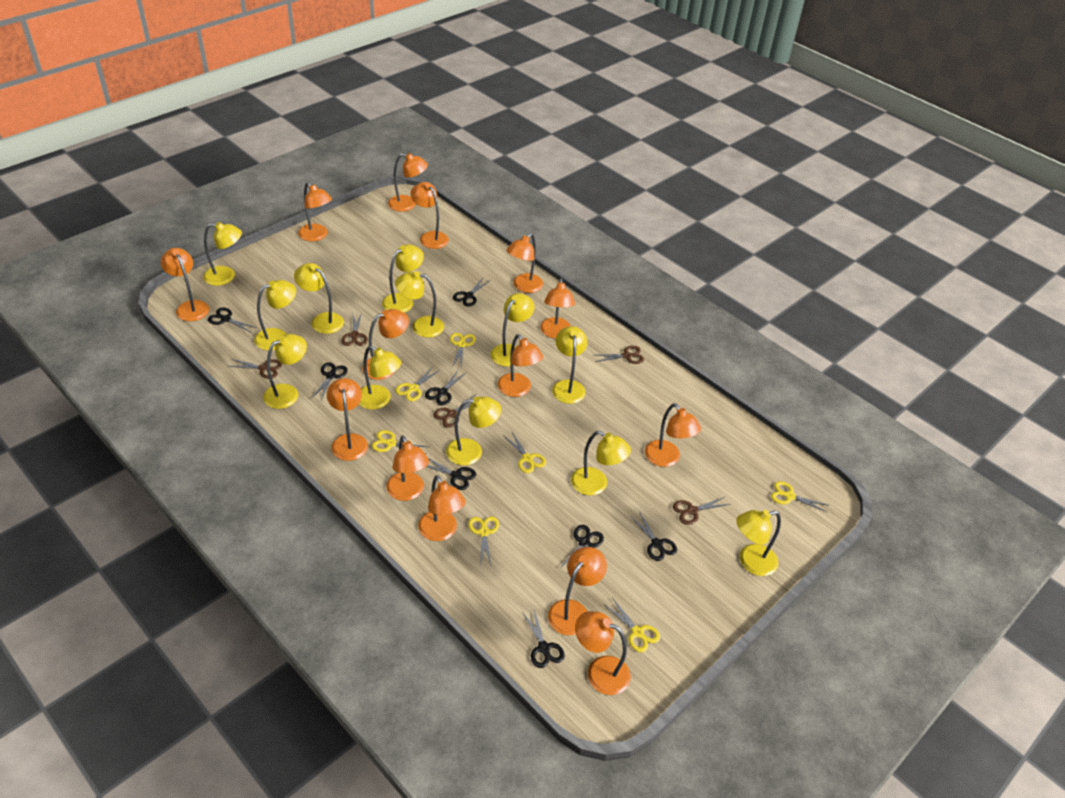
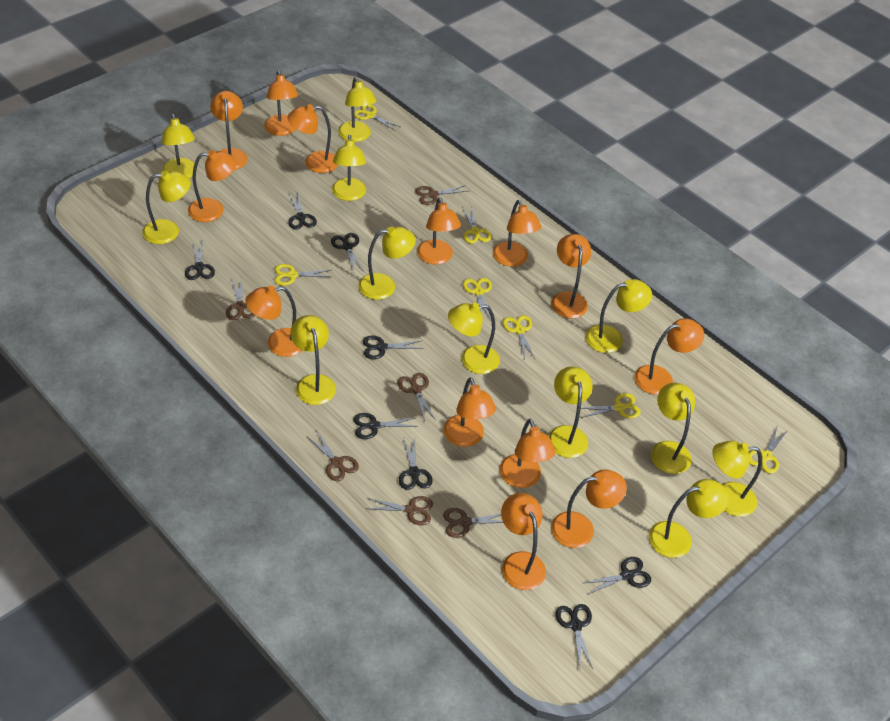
brown scissors: 5 -> 6
orange lamp: 14 -> 13

